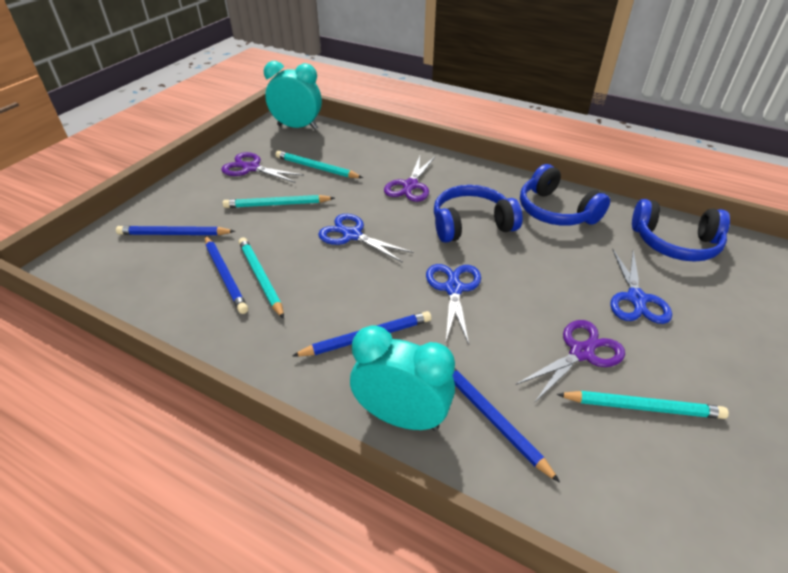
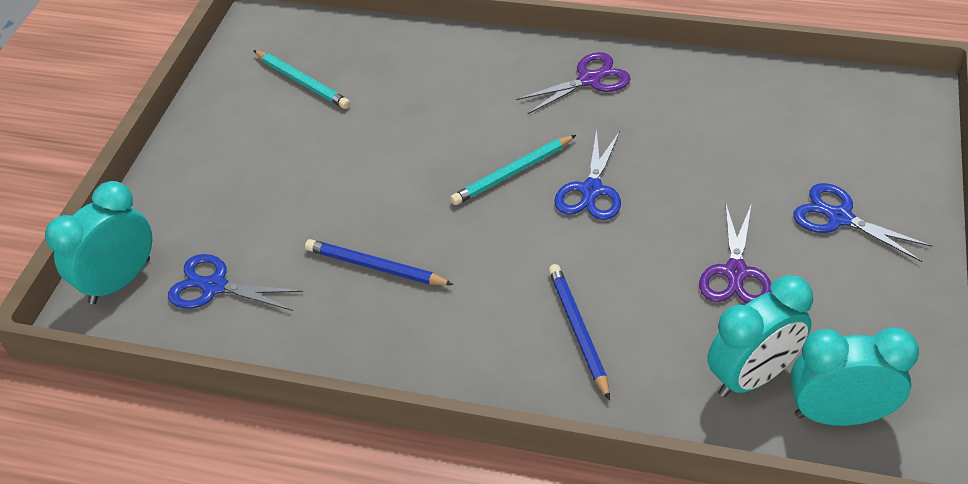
blue headphones: 3 -> 0
blue pencil: 4 -> 2
purple scissors: 3 -> 2
turquoise clock: 2 -> 3
turquoise pencil: 4 -> 2

